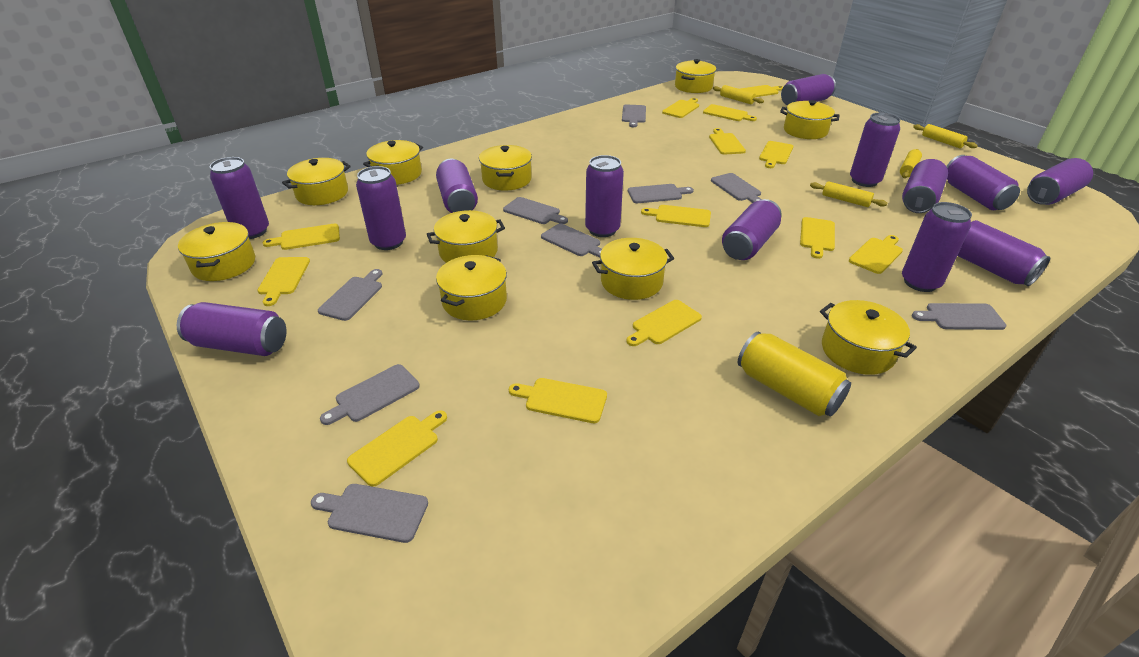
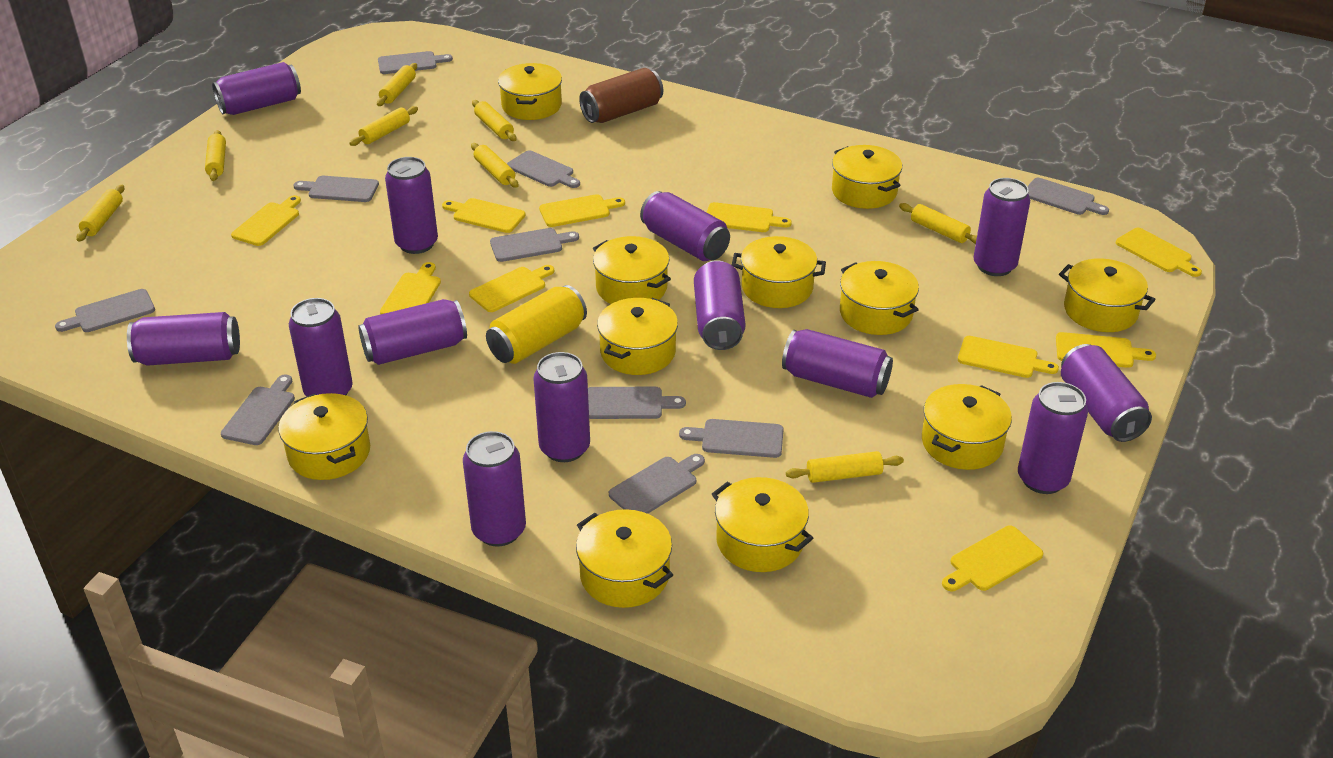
brown can: 0 -> 1
grey cutting board: 9 -> 10
yellow cutting board: 13 -> 10
yellow pot: 10 -> 11
yellow rolling pin: 4 -> 8

